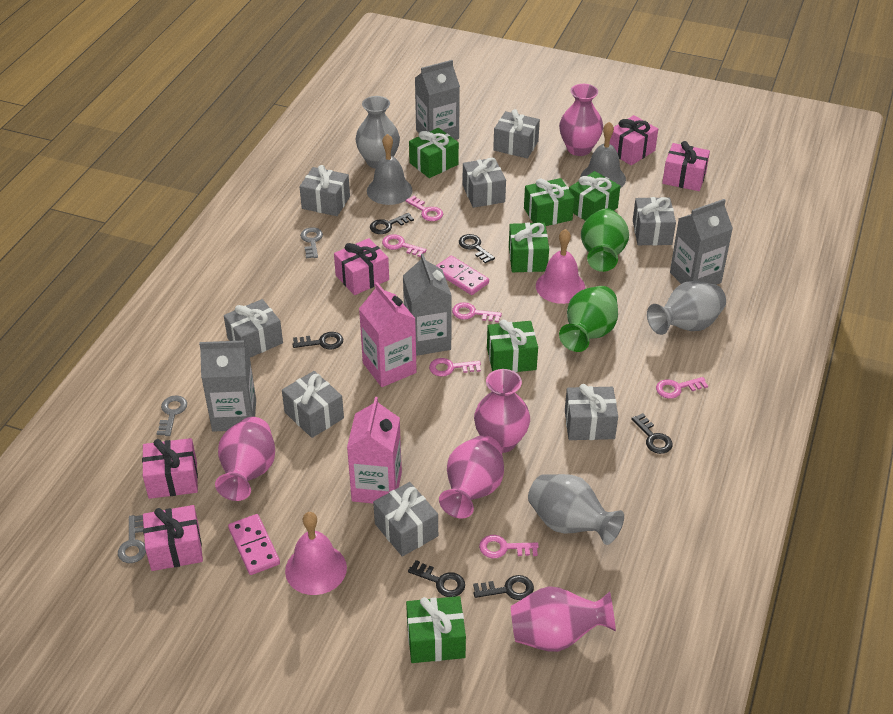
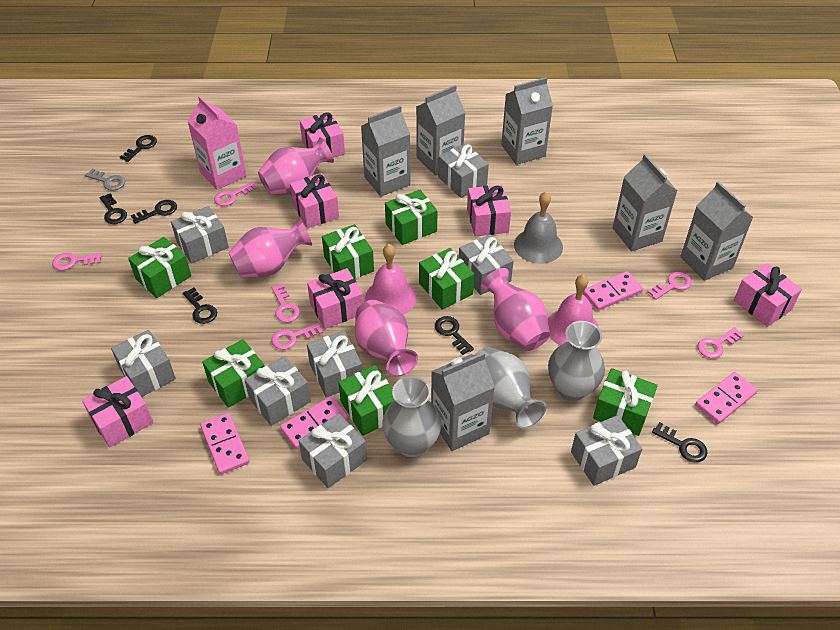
green gift: 6 -> 7
green vase: 2 -> 0
grey bell: 2 -> 1
grey carton: 4 -> 6
grey key: 3 -> 1
pink carton: 2 -> 1
pink domino: 2 -> 4
pink gift: 5 -> 6
pink vase: 5 -> 4

